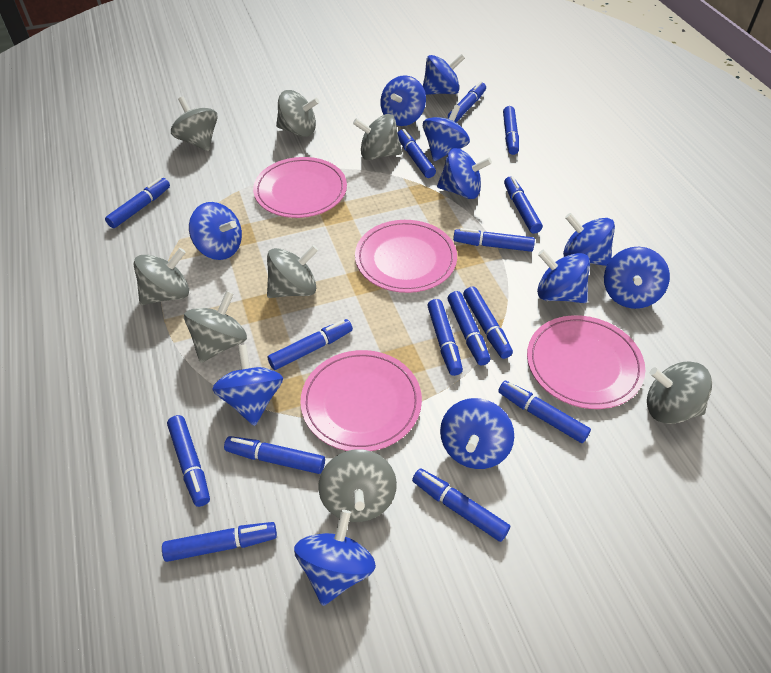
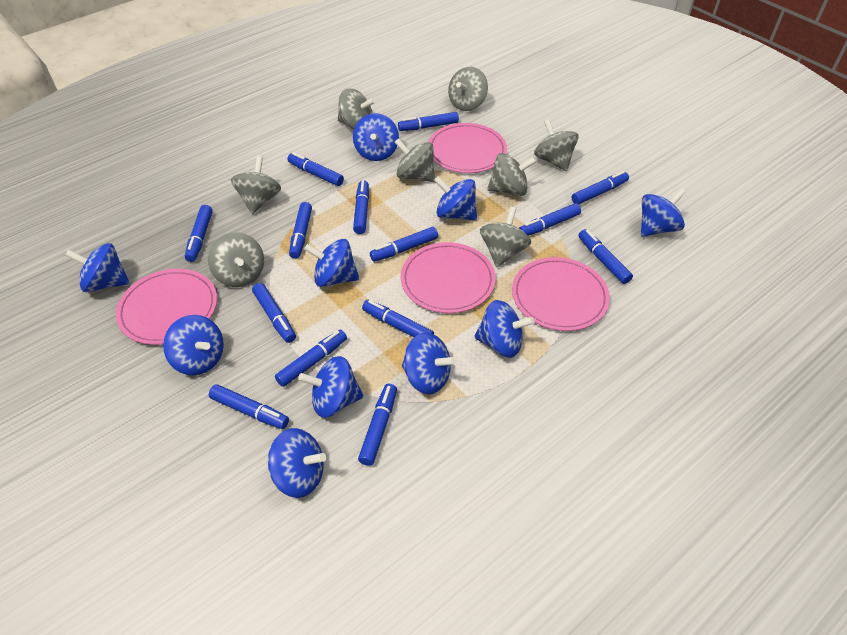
blue marker: 15 -> 14
blue spinning top: 11 -> 10

